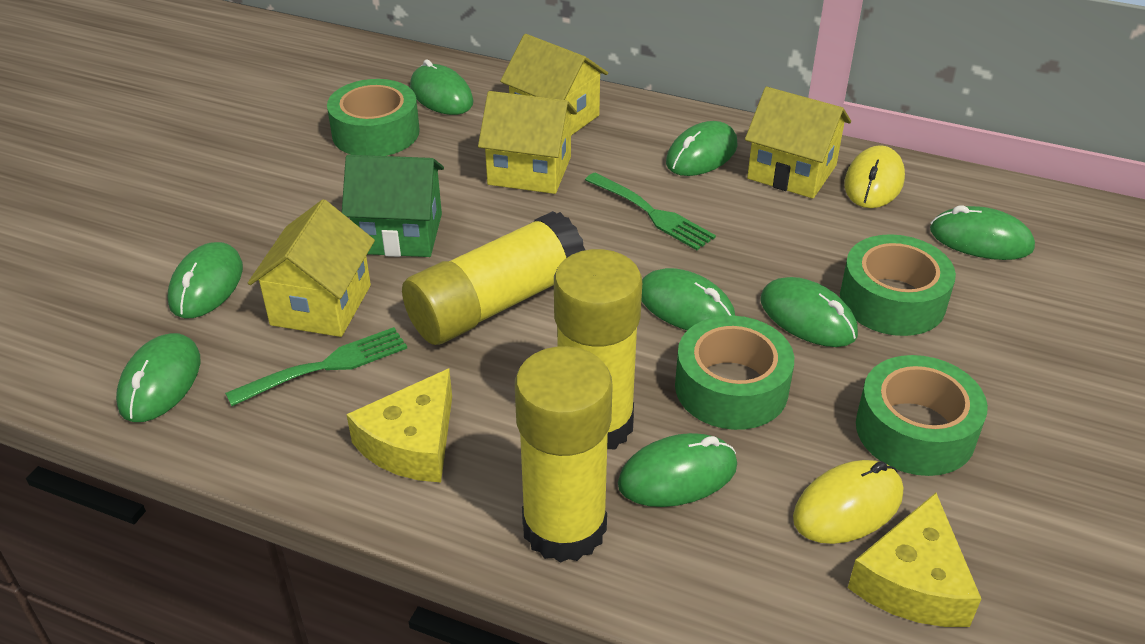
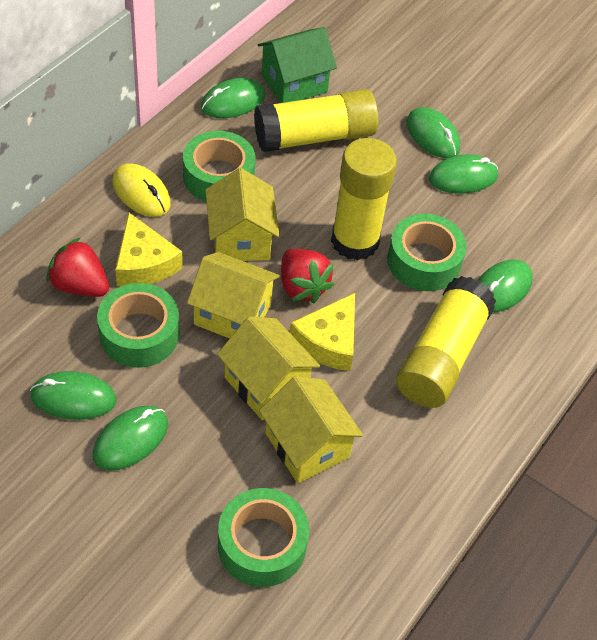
green fork: 2 -> 0
green mouse: 8 -> 6
red strawberry: 0 -> 2
yellow mouse: 2 -> 1

